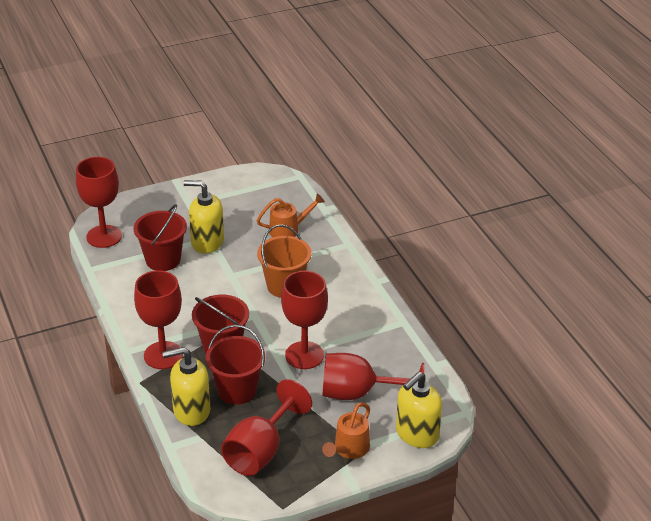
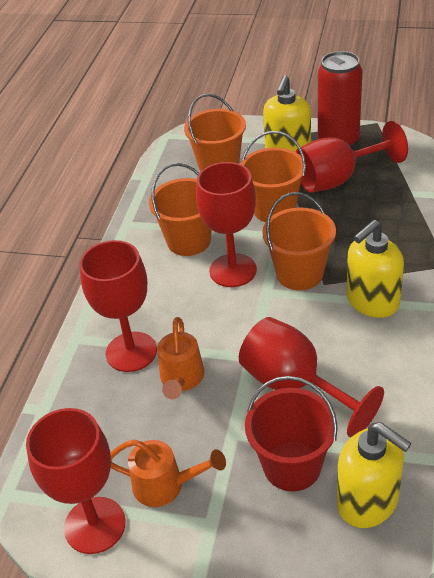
orange bucket: 1 -> 4
red bucket: 3 -> 1
red can: 0 -> 1

